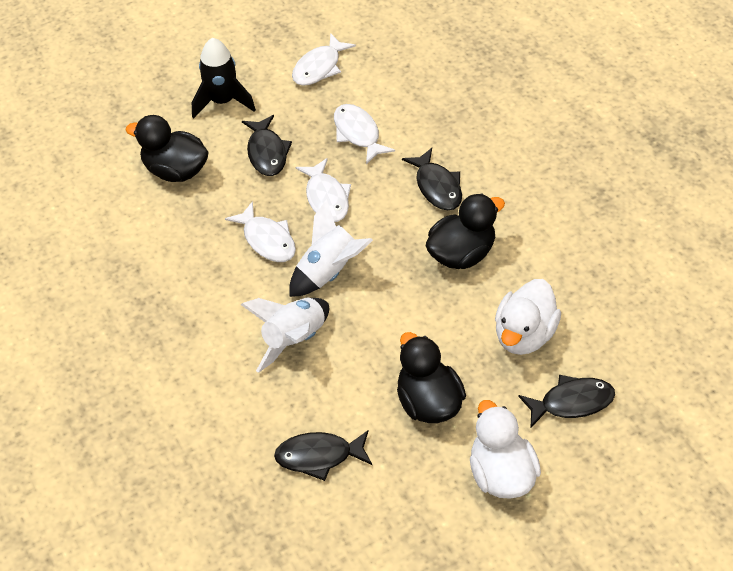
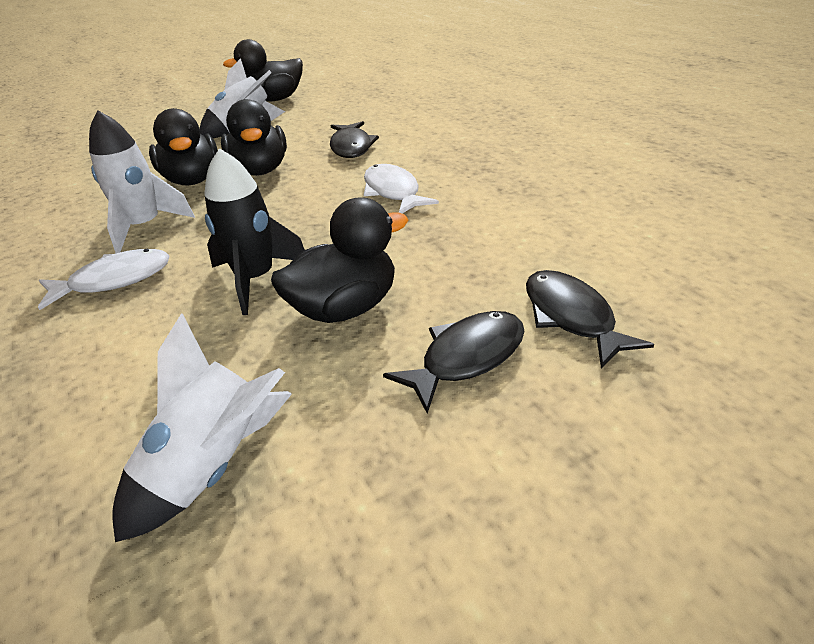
black duck: 3 -> 4
black fish: 4 -> 3
white duck: 2 -> 0
white fish: 4 -> 2
white rocket: 2 -> 3

